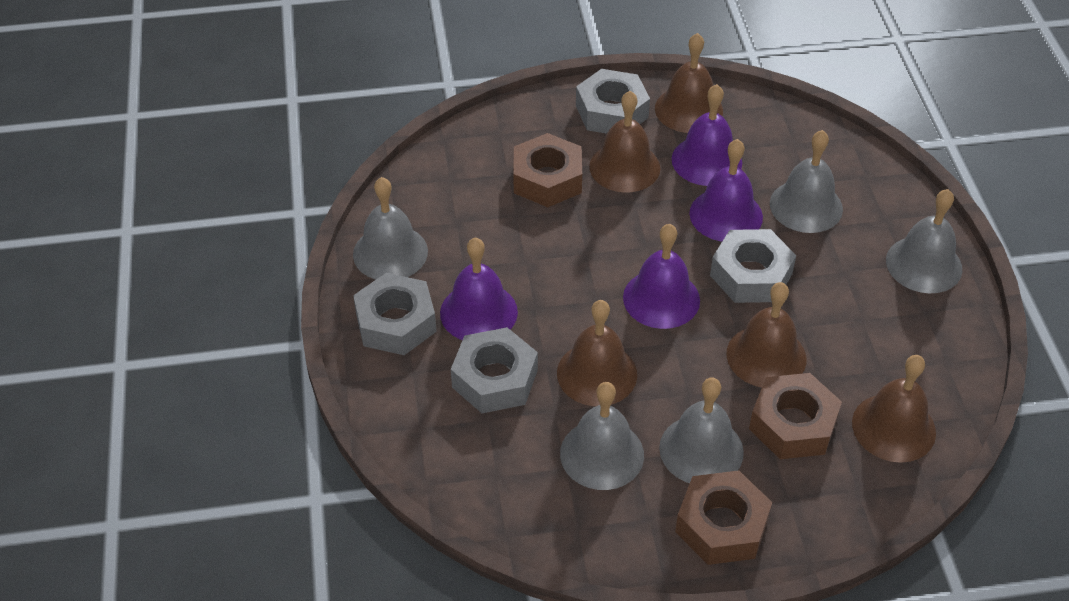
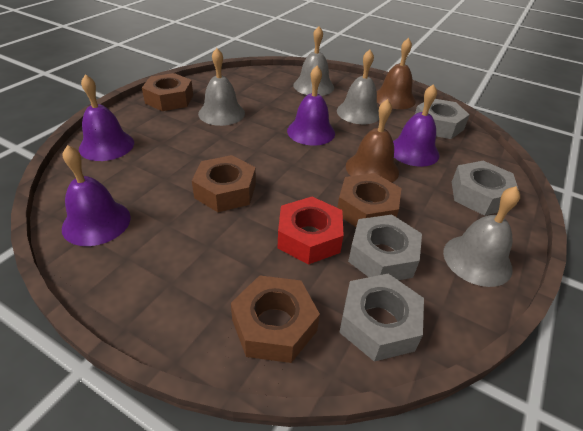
brown bell: 5 -> 2
brown nut: 3 -> 4
grey bell: 5 -> 4
red nut: 0 -> 1

